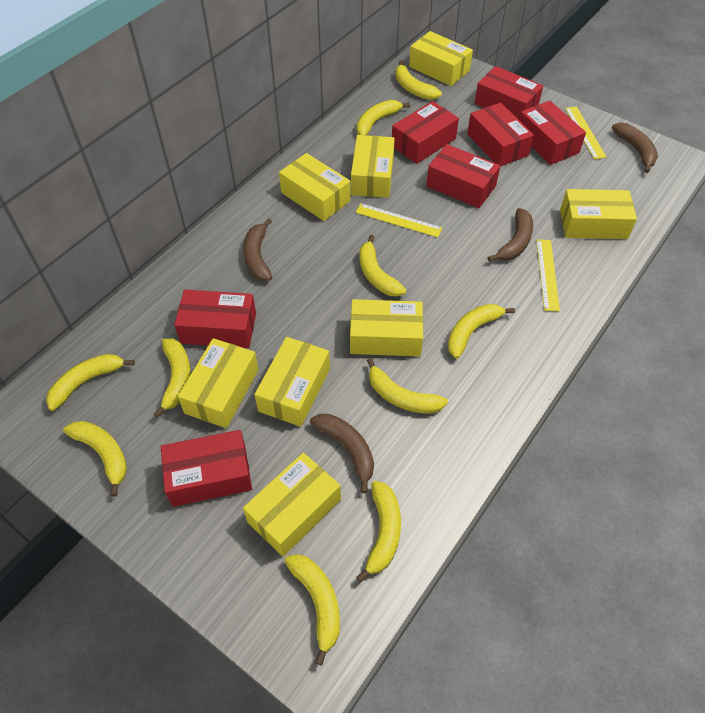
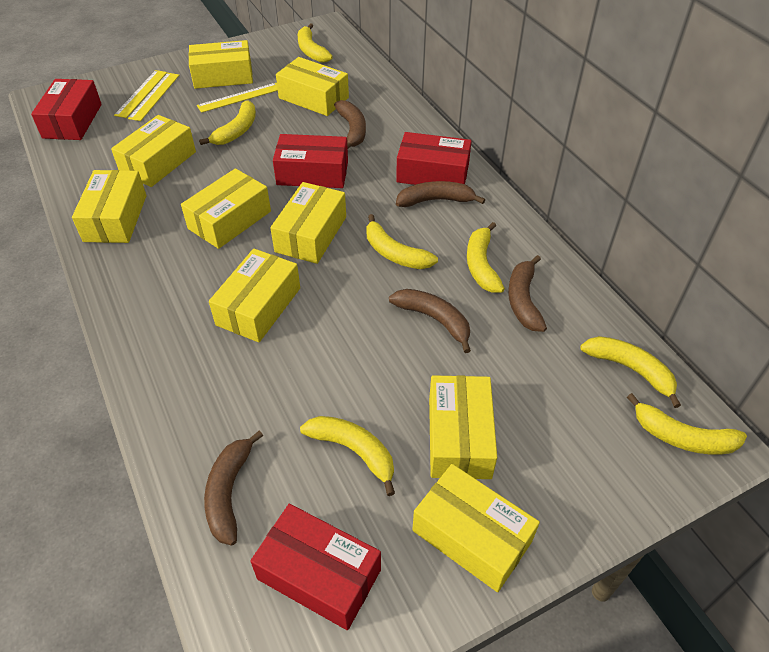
brown banana: 4 -> 5
red box: 7 -> 4
yellow banana: 10 -> 7
yellow box: 8 -> 9

